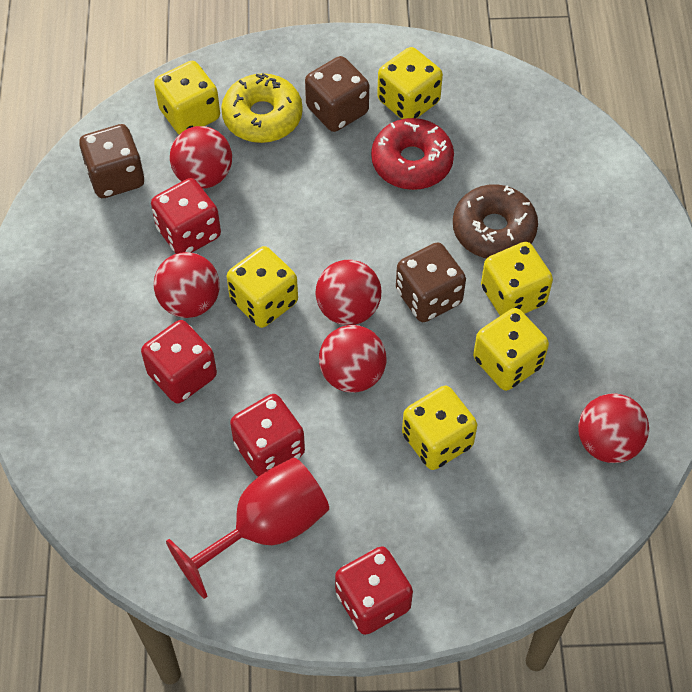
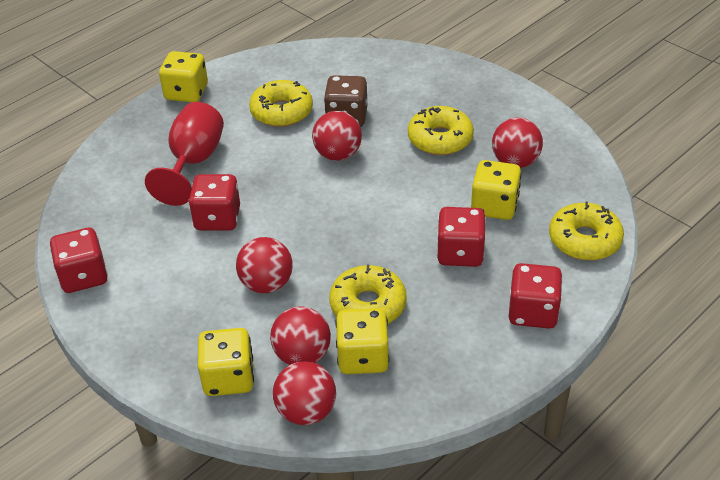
brown dice: 3 -> 1
brown donut: 1 -> 0
red donut: 1 -> 0
yellow dice: 6 -> 4
yellow donut: 1 -> 4

